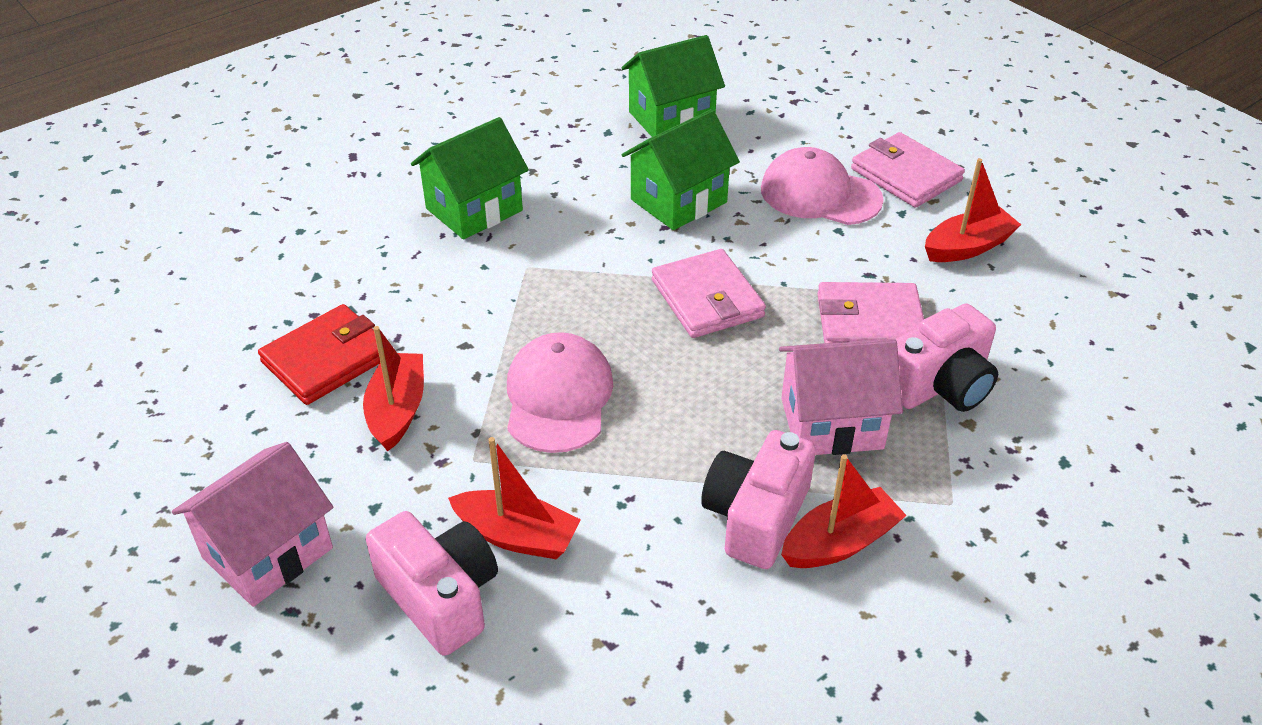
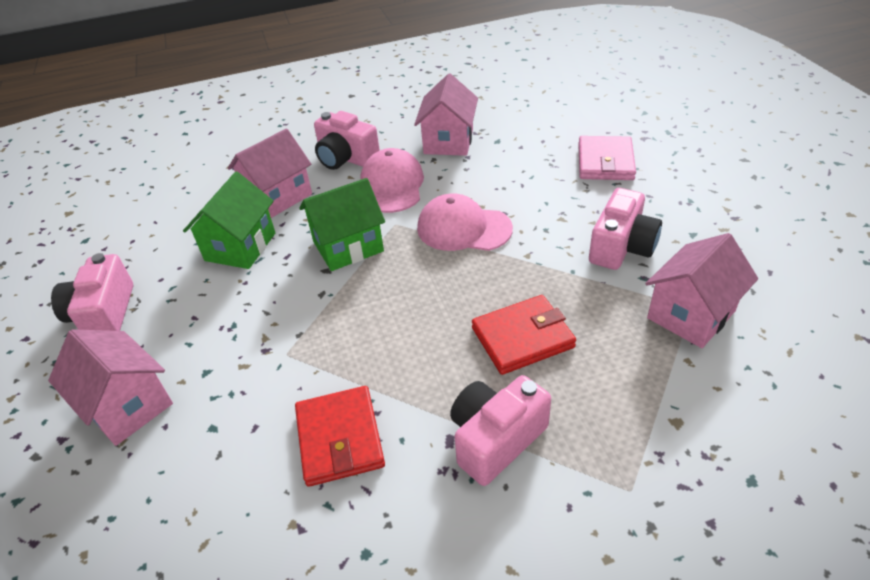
green house: 3 -> 2
pink camera: 3 -> 4
pink house: 2 -> 4
pink wallet: 3 -> 1
red boat: 4 -> 0
red wallet: 1 -> 2

